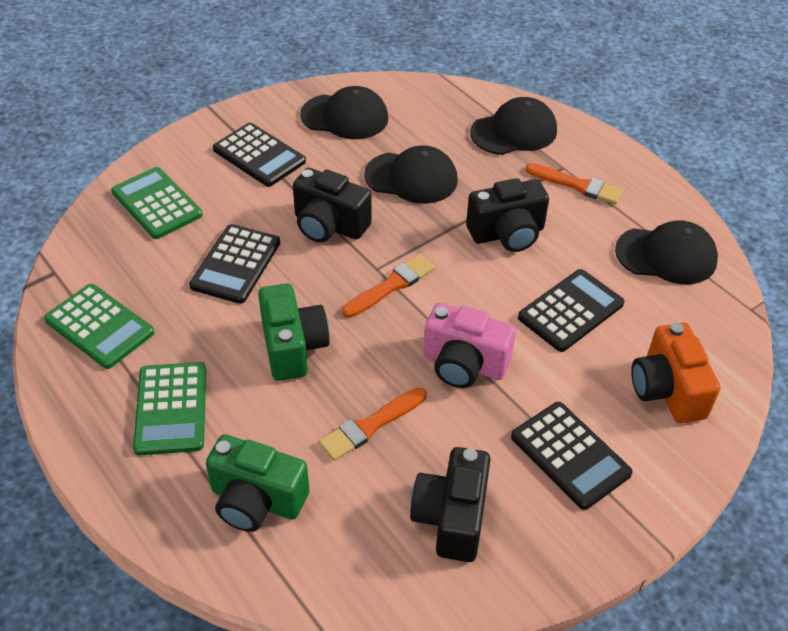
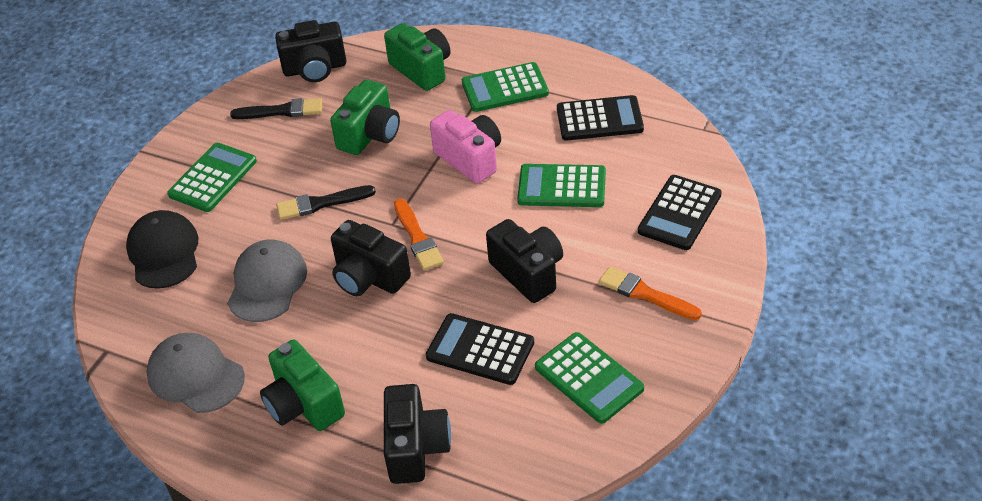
black brush: 0 -> 2
black calculator: 4 -> 3
black camera: 3 -> 4
black cap: 4 -> 1
green calculator: 3 -> 4
green camera: 2 -> 3
grey cap: 0 -> 2
orange brush: 3 -> 2
orange camera: 1 -> 0

